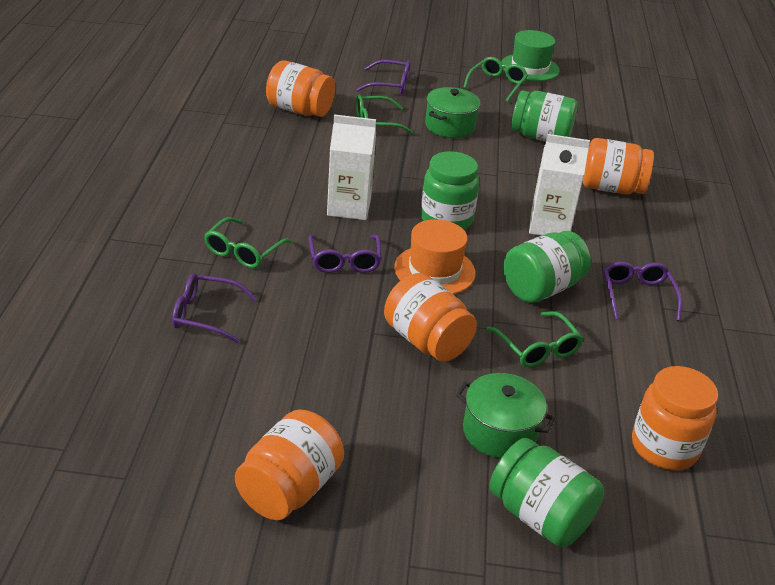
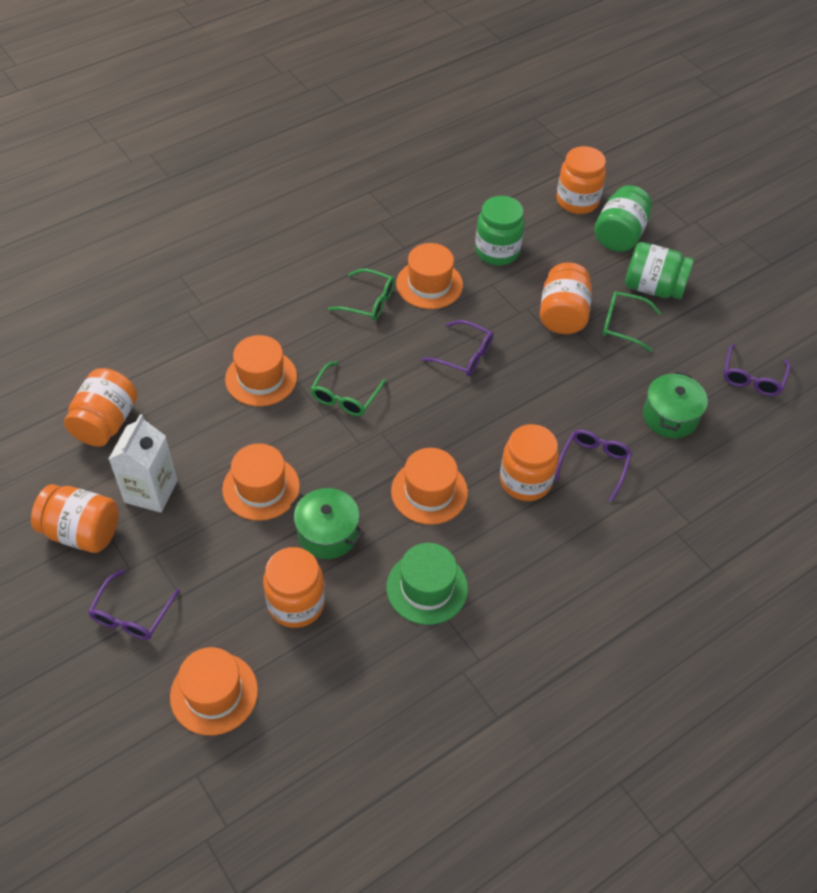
green glasses: 4 -> 3
green jar: 4 -> 3
orange hat: 1 -> 5
orange jar: 5 -> 6
white carton: 2 -> 1

